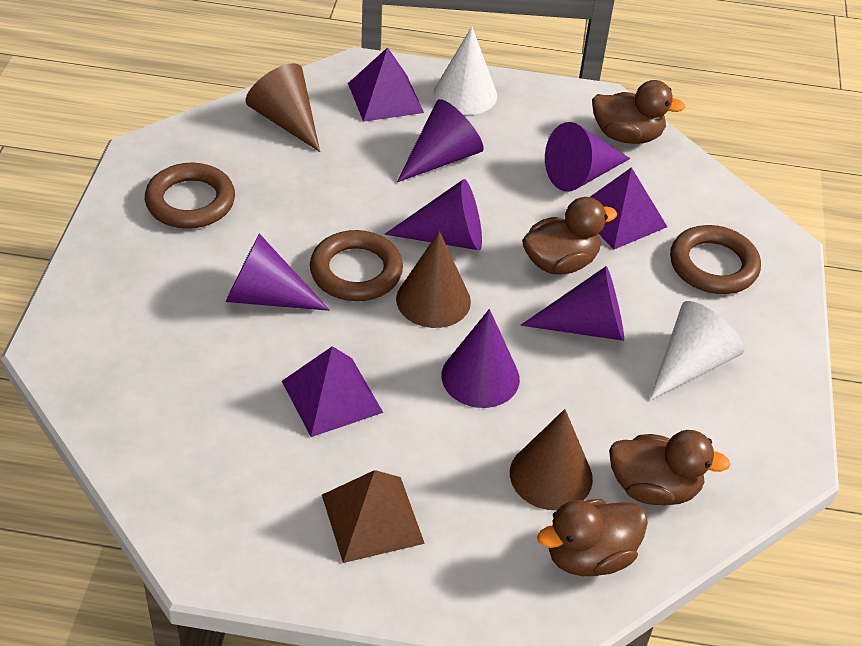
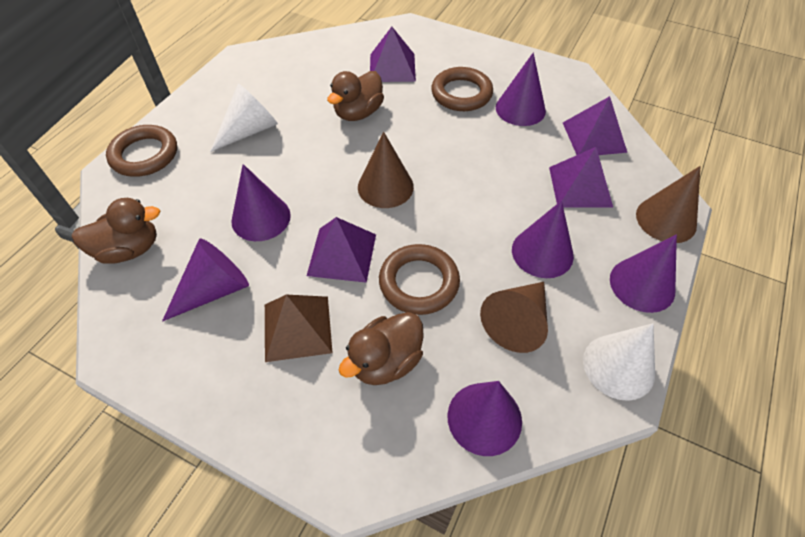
brown duck: 4 -> 3
purple pyramid: 3 -> 4

